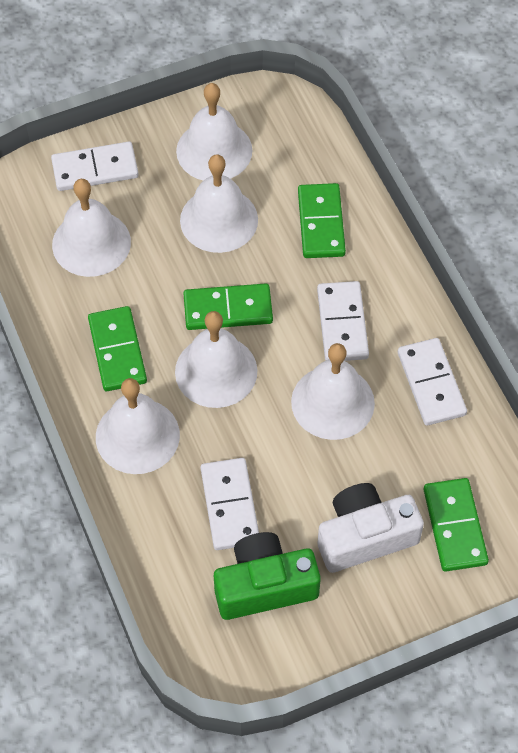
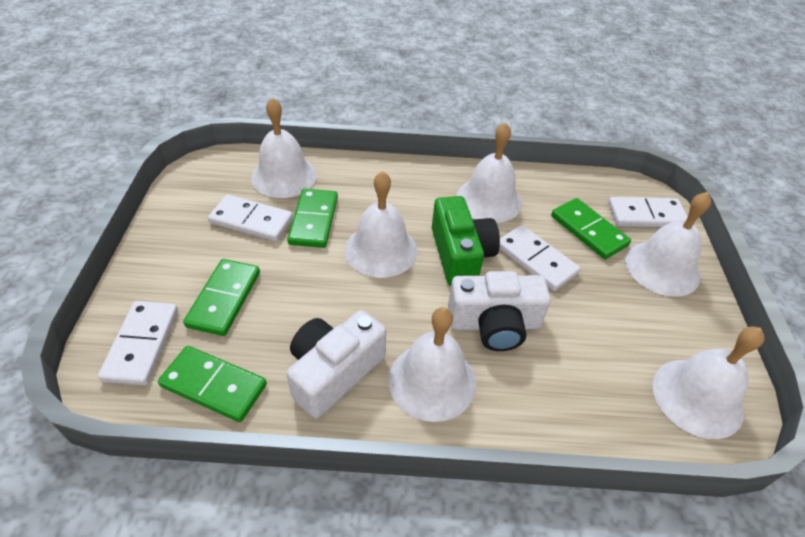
white camera: 1 -> 2

